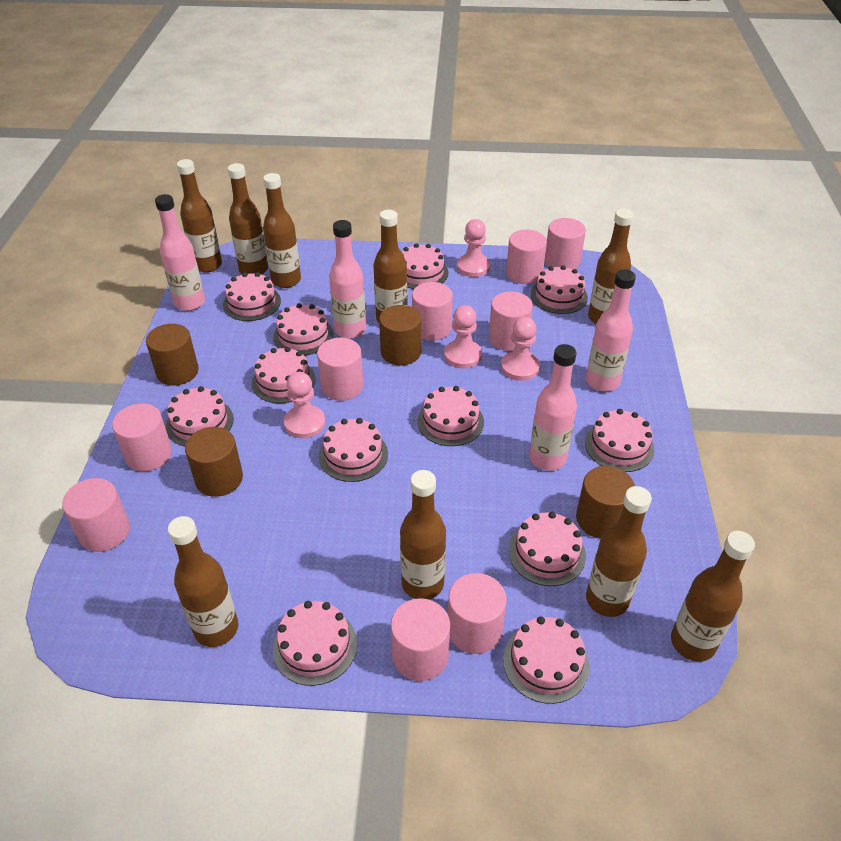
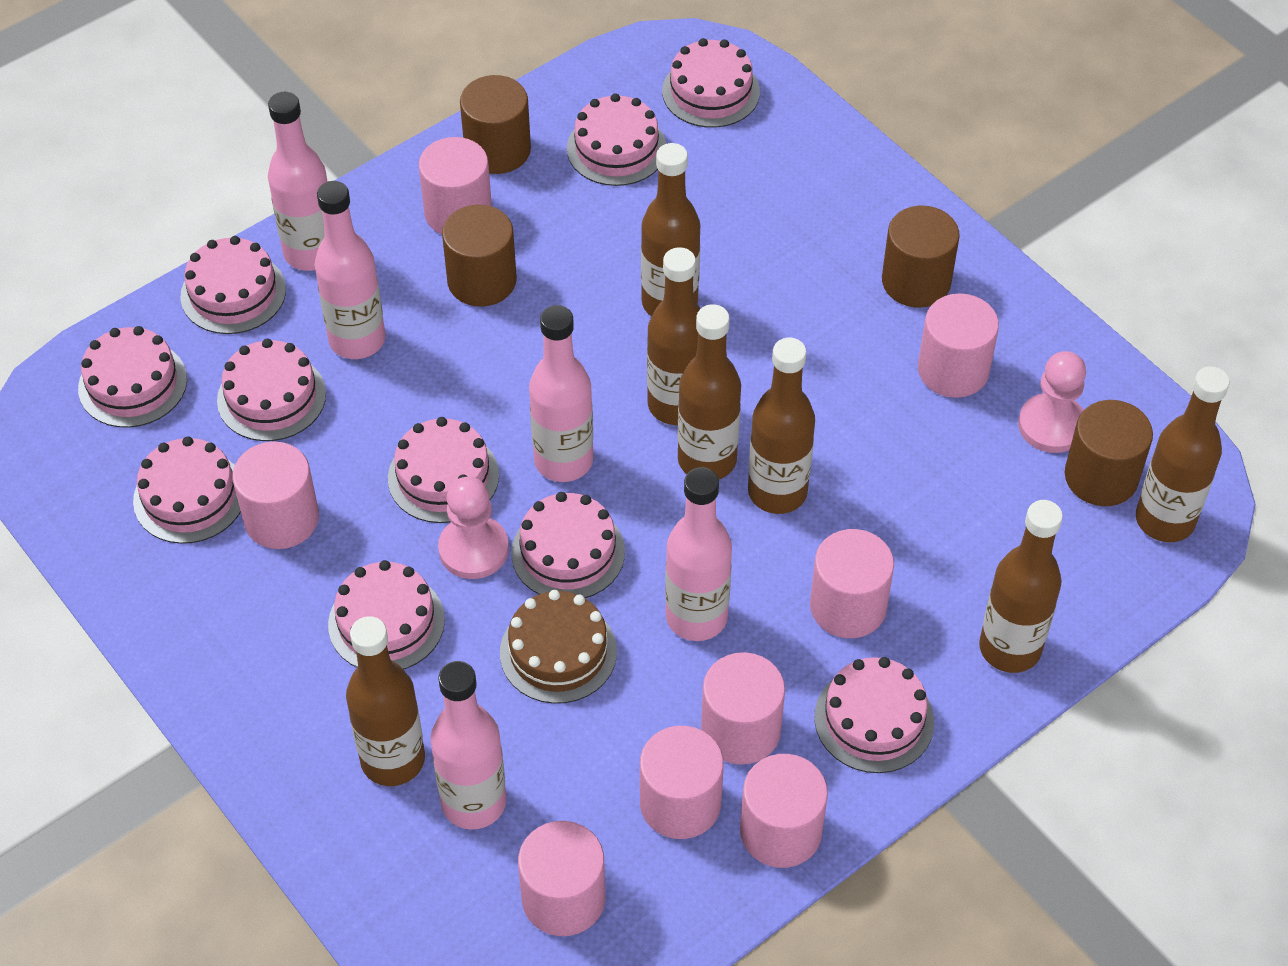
brown bottle: 9 -> 7
brown cake: 0 -> 1
pink bottle: 4 -> 5
pink cake: 12 -> 10
pink cylinder: 9 -> 8
pink pawn: 4 -> 2

